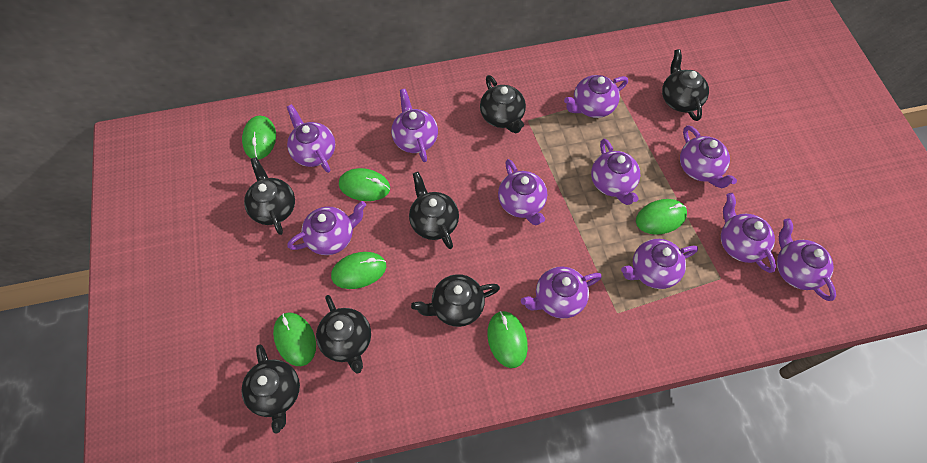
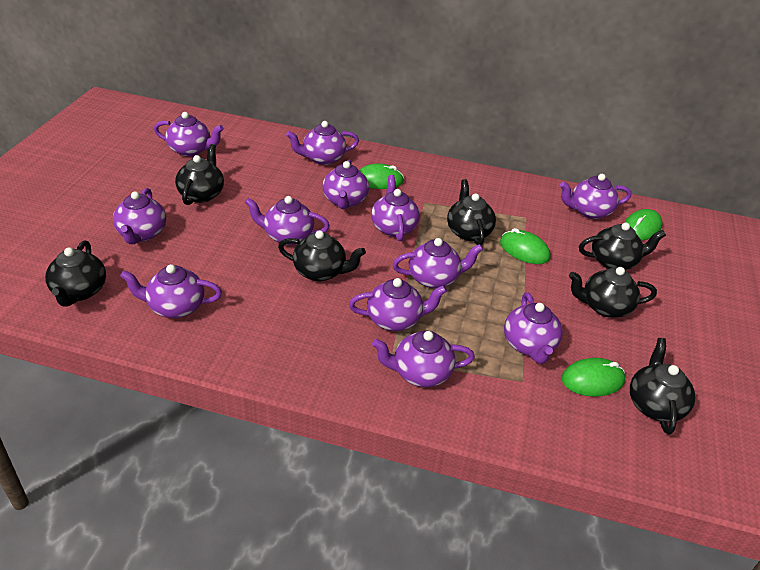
green mouse: 6 -> 4
purple teapot: 11 -> 12

